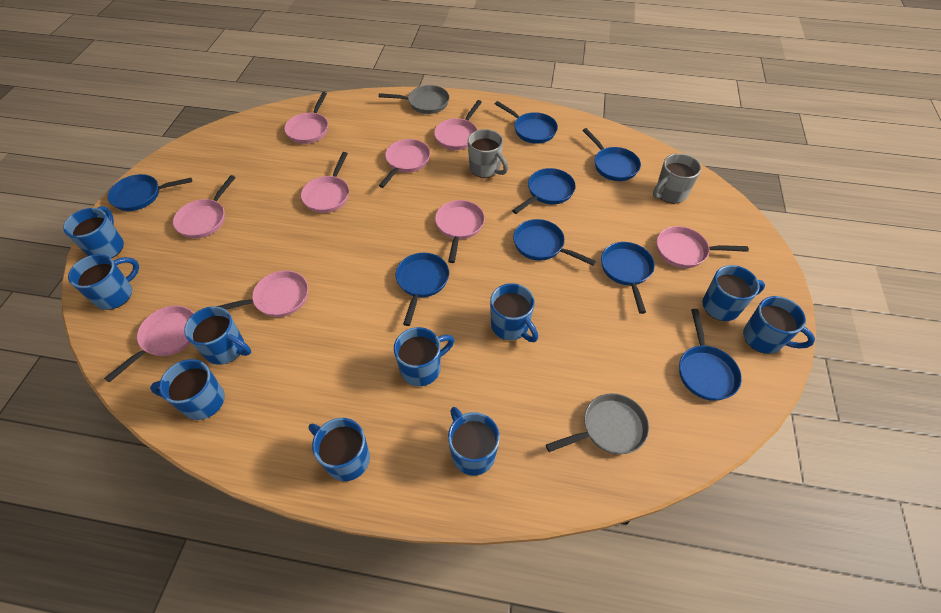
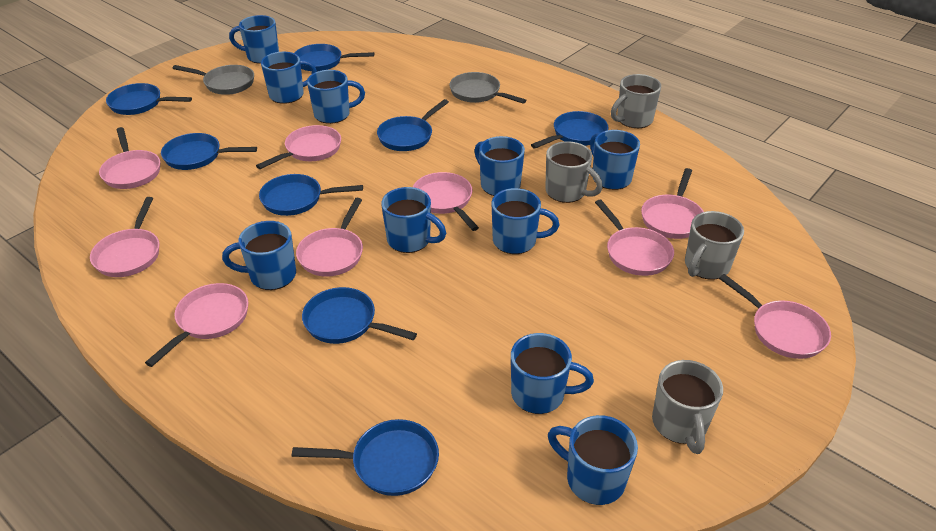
grey mug: 2 -> 4

